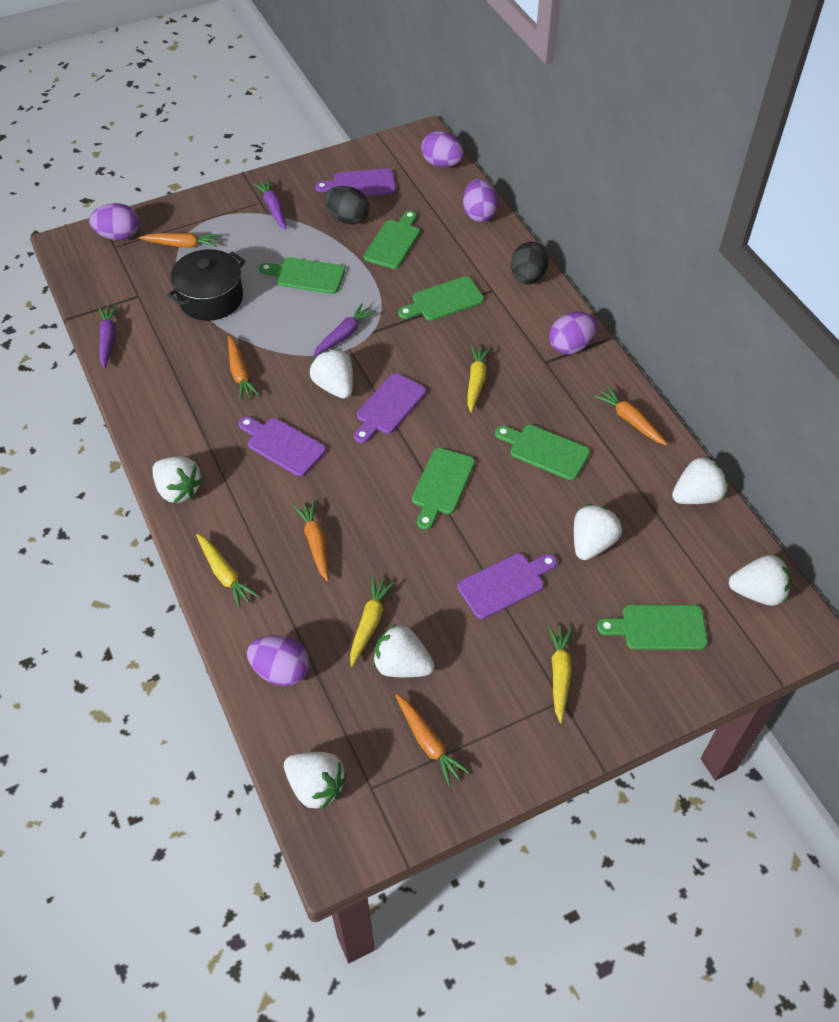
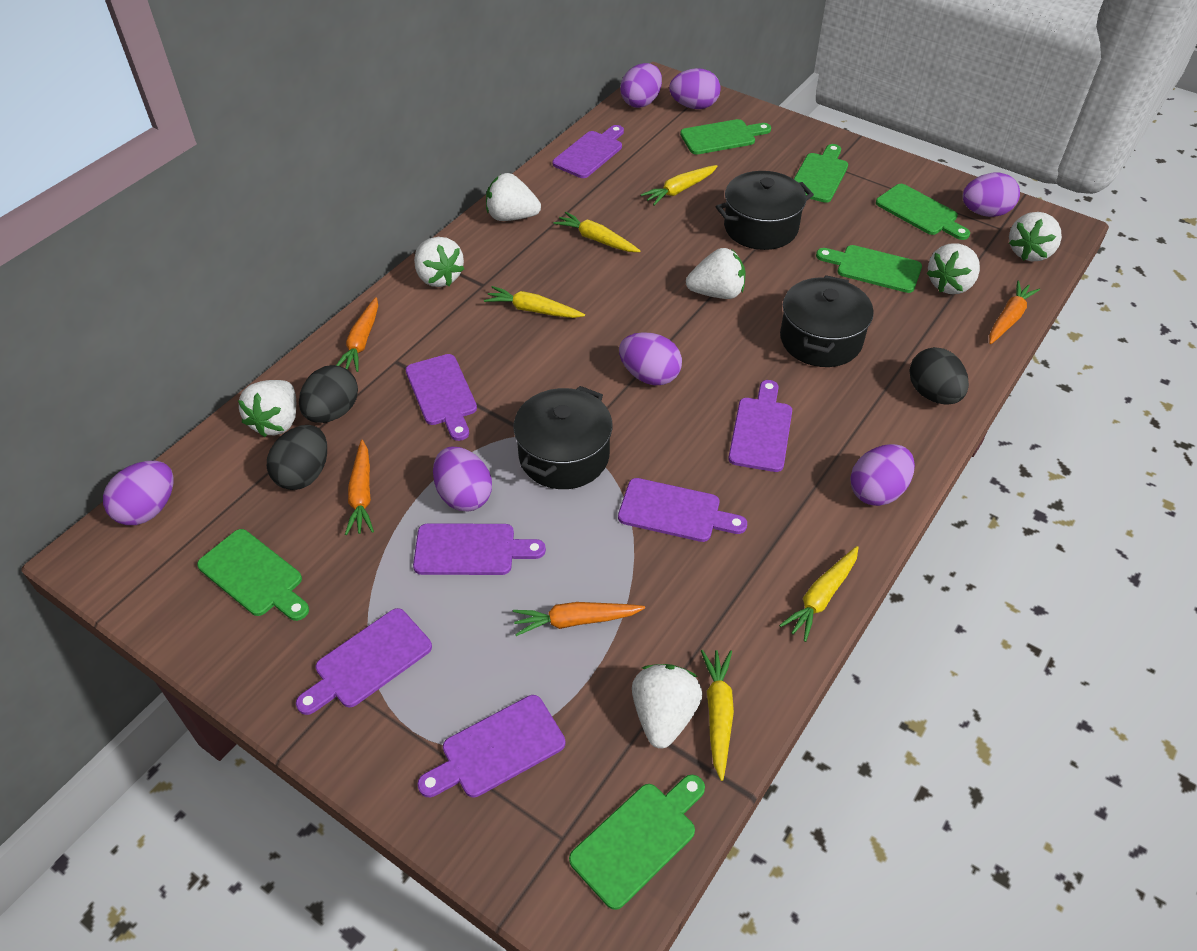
black egg: 2 -> 3
black pot: 1 -> 3
orange carrot: 5 -> 4
purple carrot: 3 -> 0
purple cutting board: 4 -> 7
purple egg: 5 -> 7
yellow carrot: 4 -> 5

